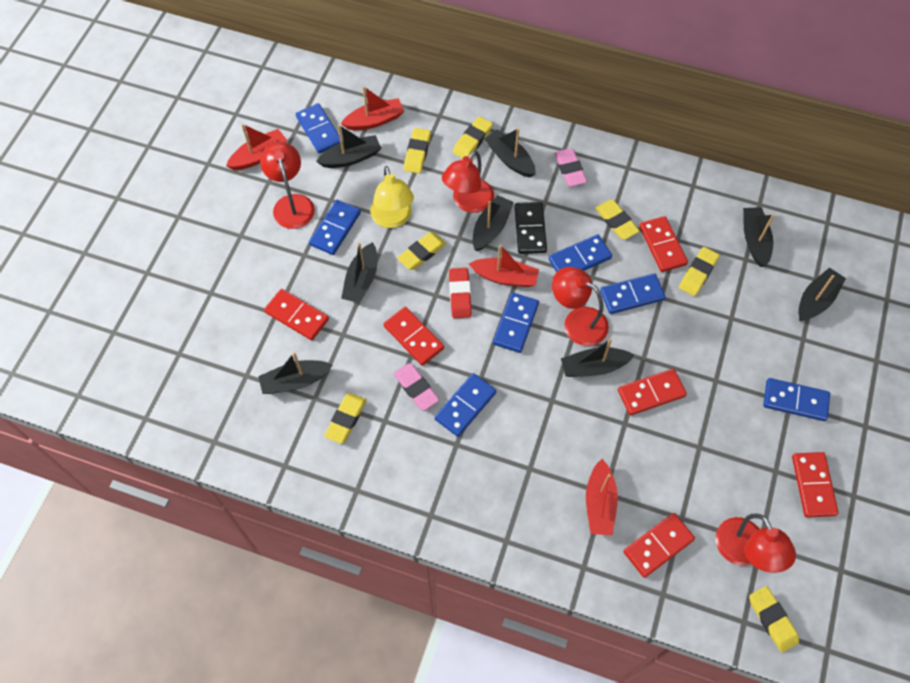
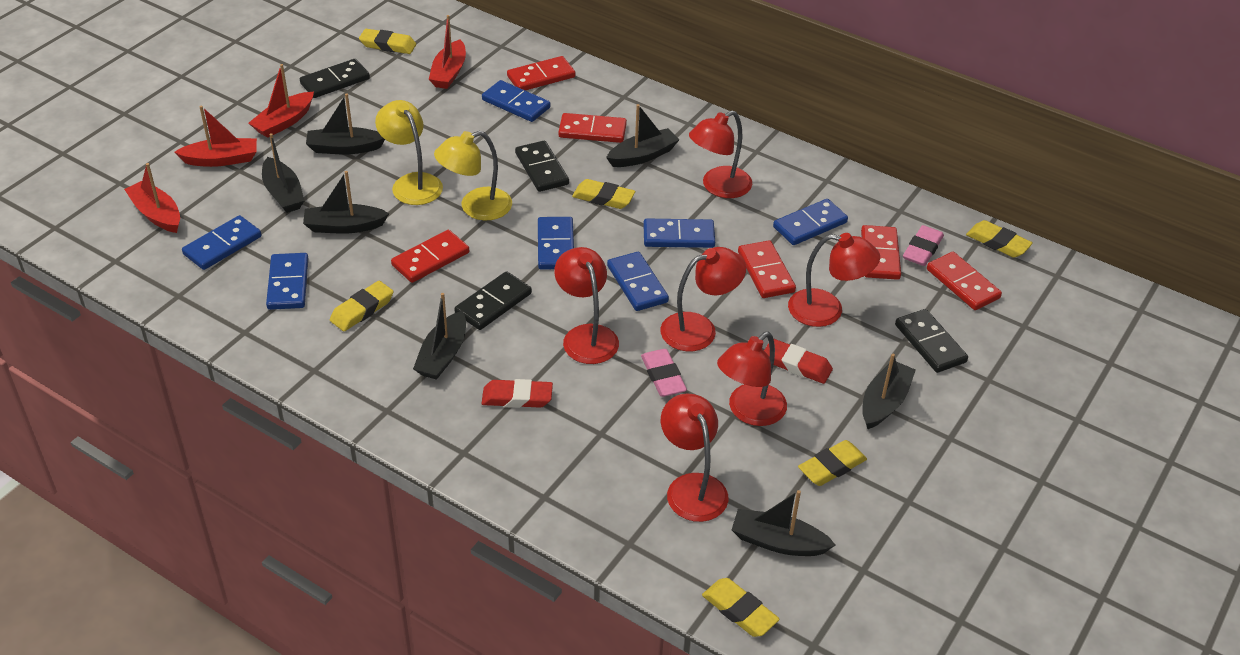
black boat: 8 -> 7
black domino: 1 -> 4
red eraser: 1 -> 2
red lamp: 4 -> 6
yellow eraser: 7 -> 6
yellow lamp: 1 -> 2

